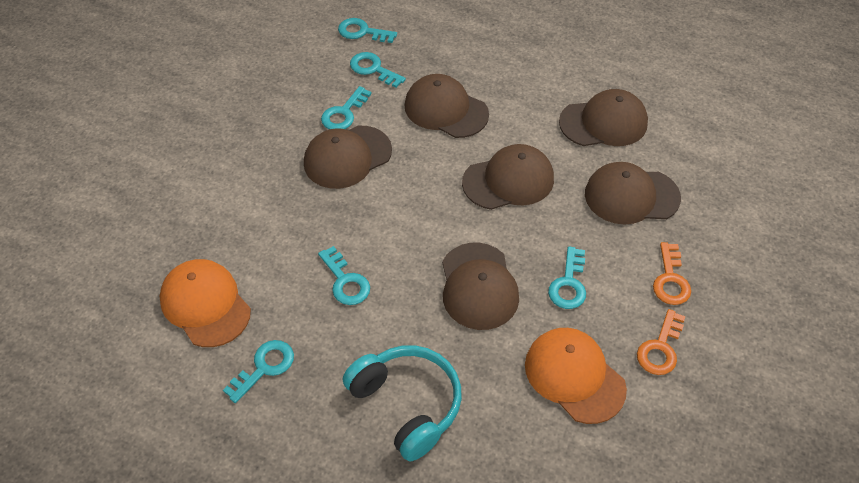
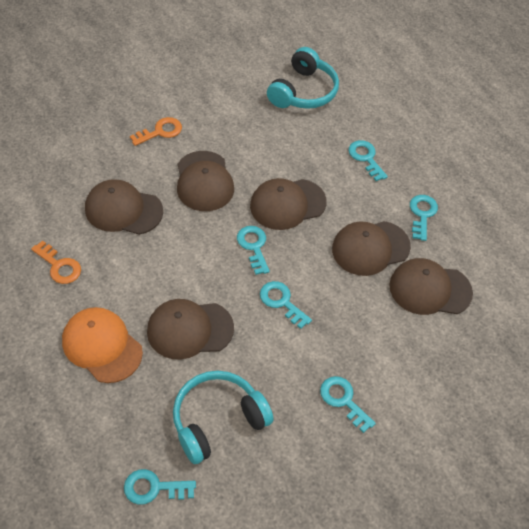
orange cap: 2 -> 1
turquoise headphones: 1 -> 2

